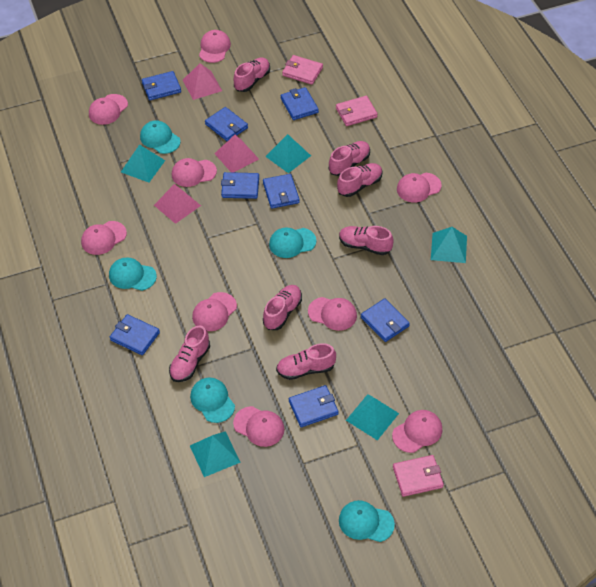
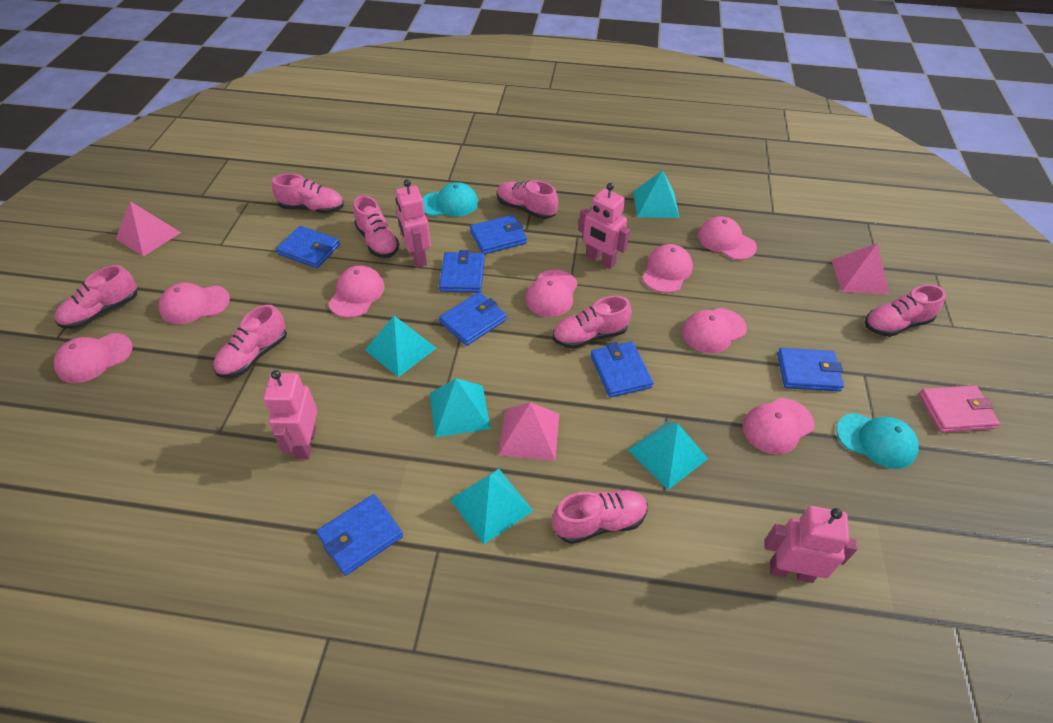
blue wallet: 8 -> 7
pink cap: 9 -> 8
pink robot: 0 -> 4
pink shoe: 7 -> 8
pink wallet: 3 -> 1
turquoise cap: 5 -> 2

